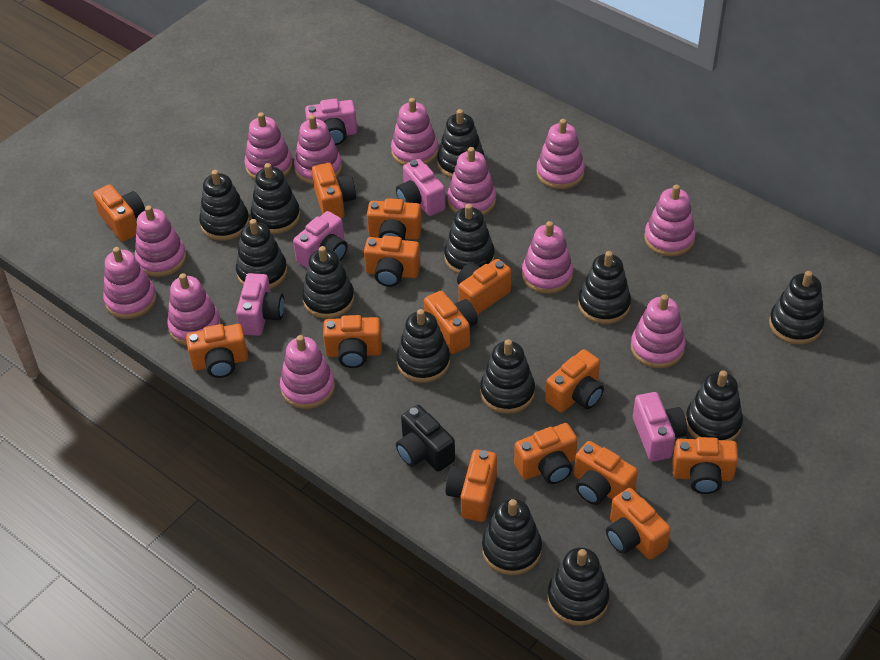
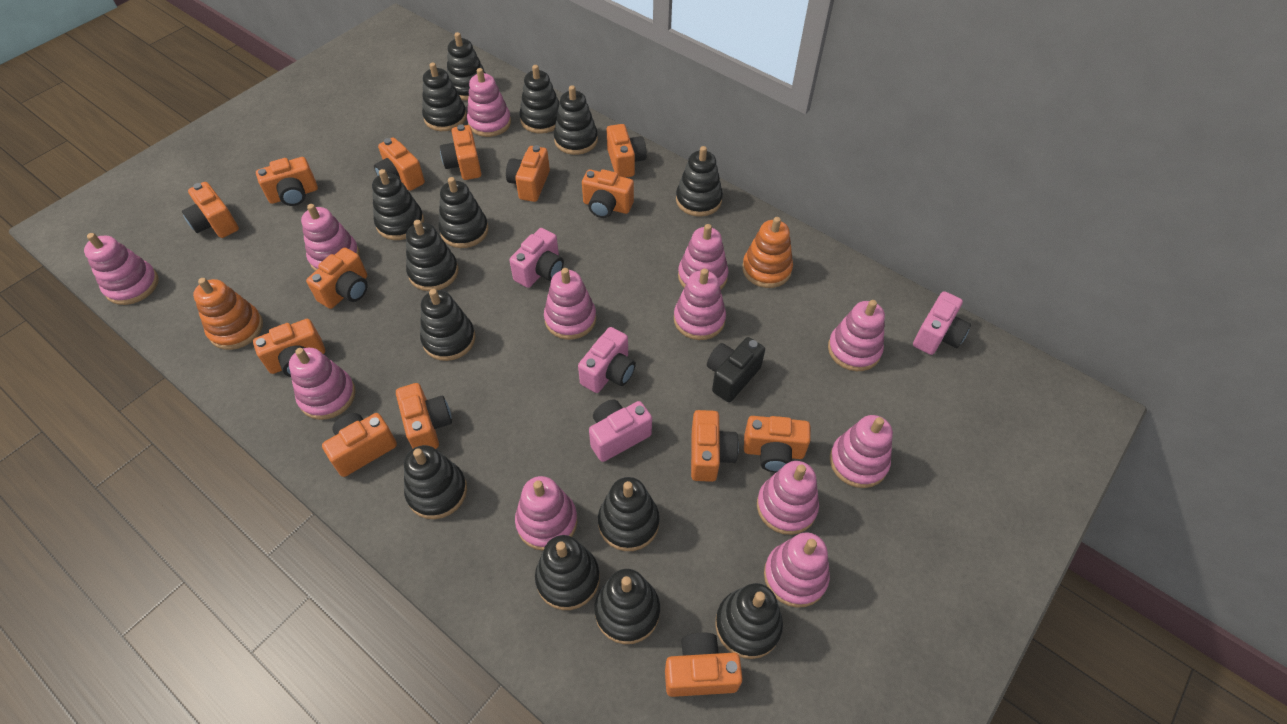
black stacking toy: 13 -> 14
orange stacking toy: 0 -> 2
pink camera: 5 -> 4

